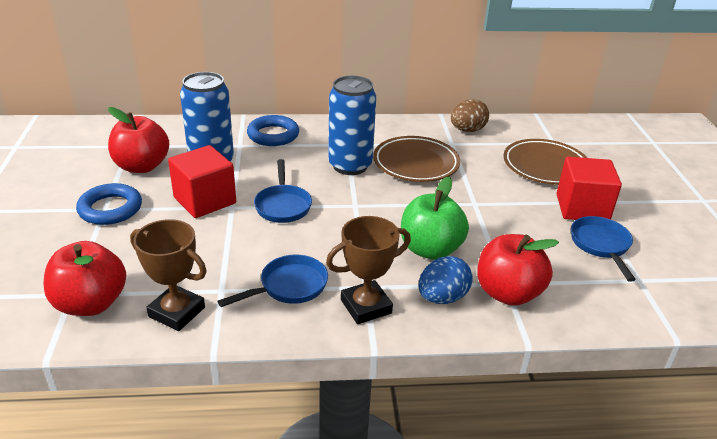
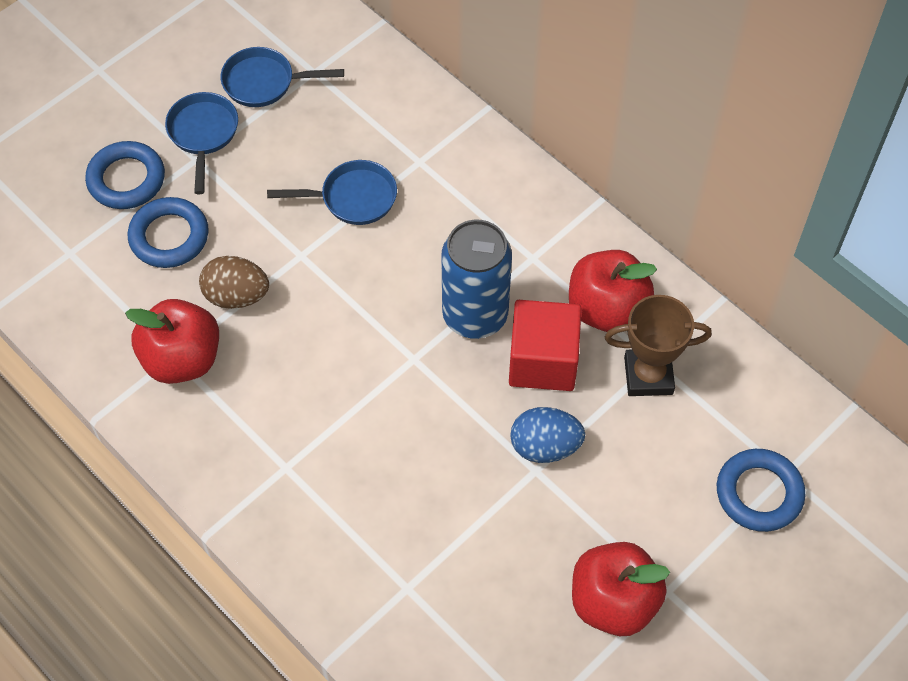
blue can: 2 -> 1
blue ring: 2 -> 3
brown plate: 2 -> 0
brown trophy: 2 -> 1
green apple: 1 -> 0
red cube: 2 -> 1

